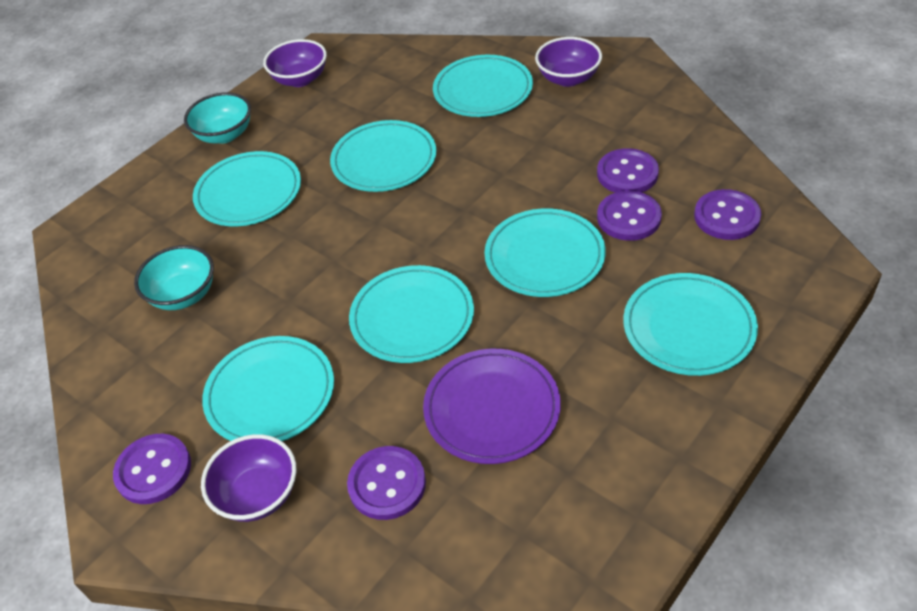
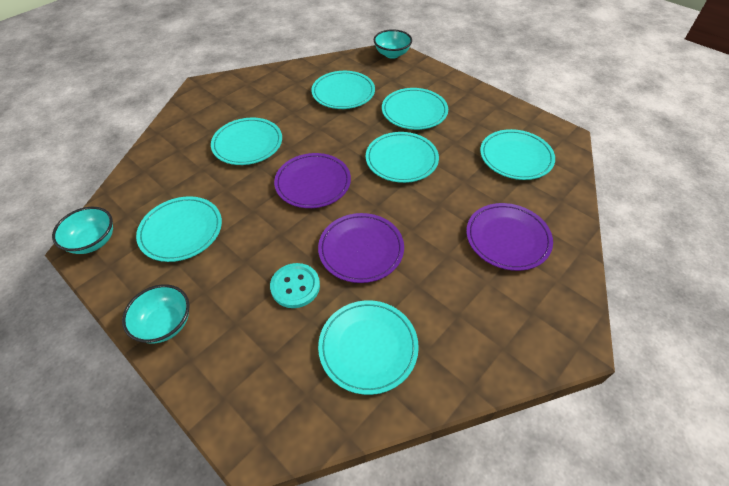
purple bowl: 3 -> 0
purple button: 5 -> 0
purple plate: 1 -> 3
turquoise bowl: 2 -> 3
turquoise button: 0 -> 1

